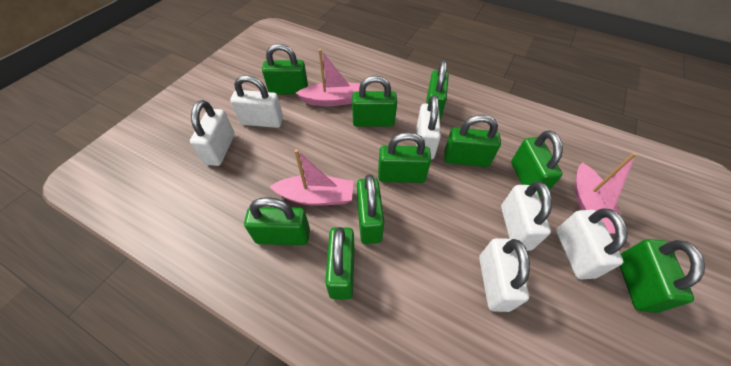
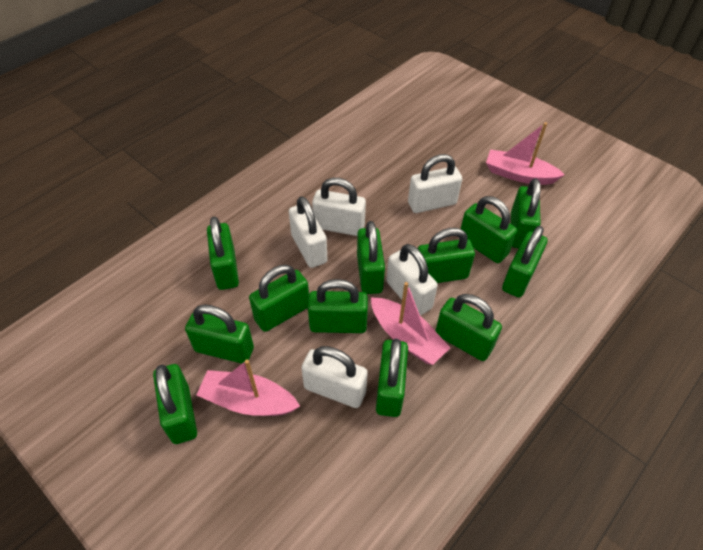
green padlock: 10 -> 12
white padlock: 6 -> 5

